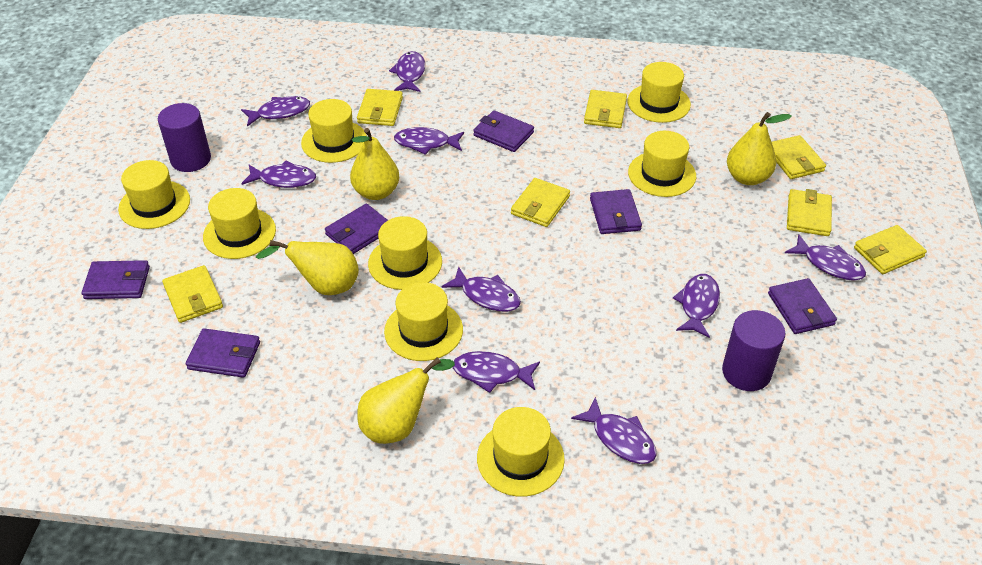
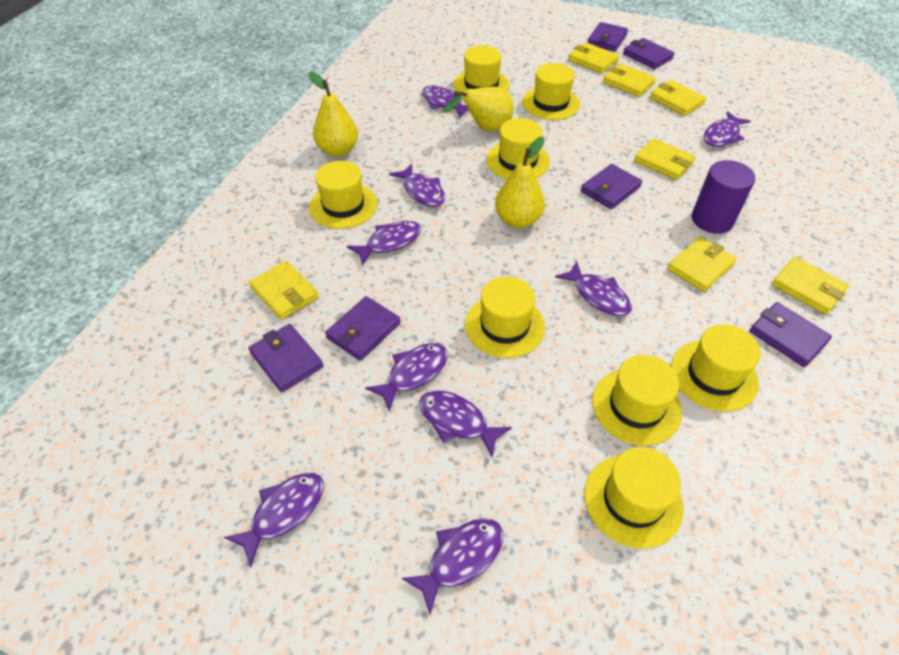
purple cylinder: 2 -> 1
yellow pear: 4 -> 3

